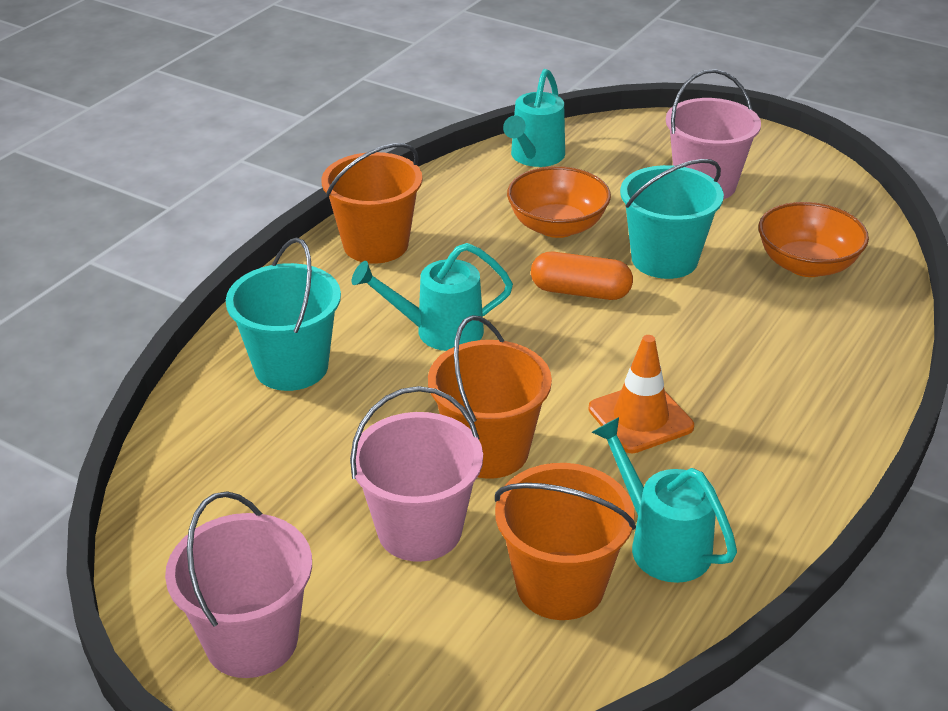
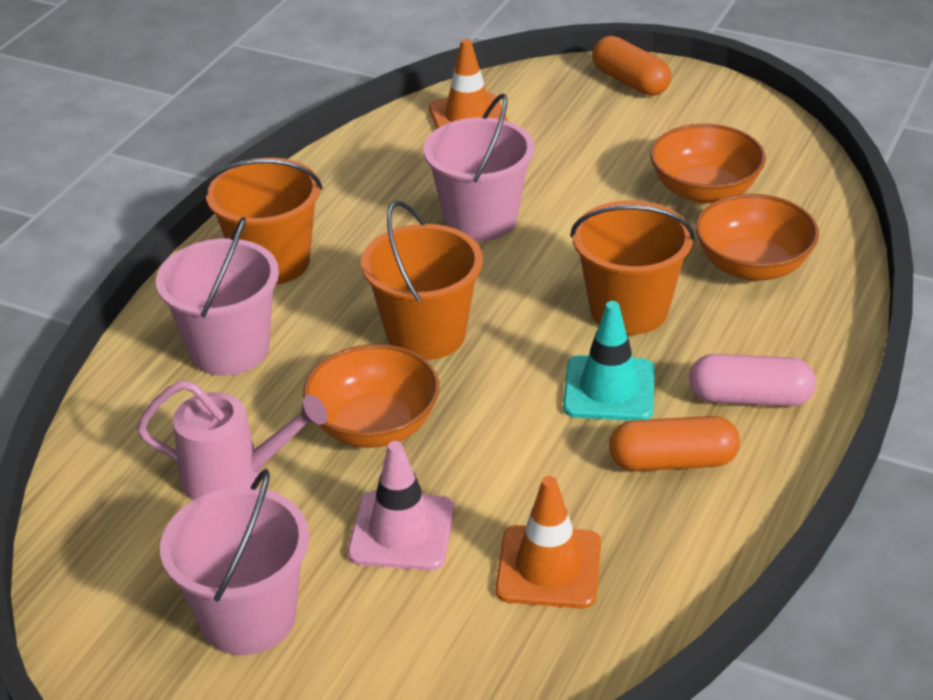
orange bowl: 2 -> 3
orange capsule: 1 -> 2
orange traffic cone: 1 -> 2
pink capsule: 0 -> 1
pink traffic cone: 0 -> 1
pink watering can: 0 -> 1
turquoise bucket: 2 -> 0
turquoise traffic cone: 0 -> 1
turquoise watering can: 3 -> 0

